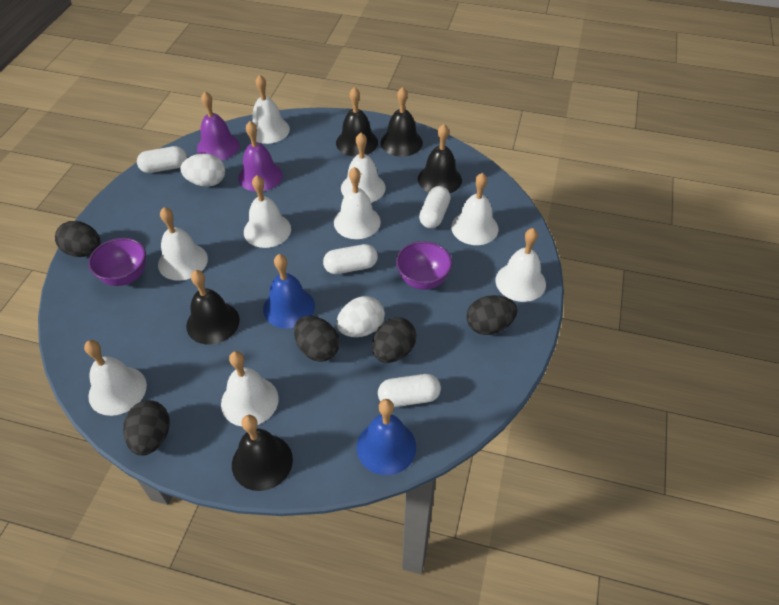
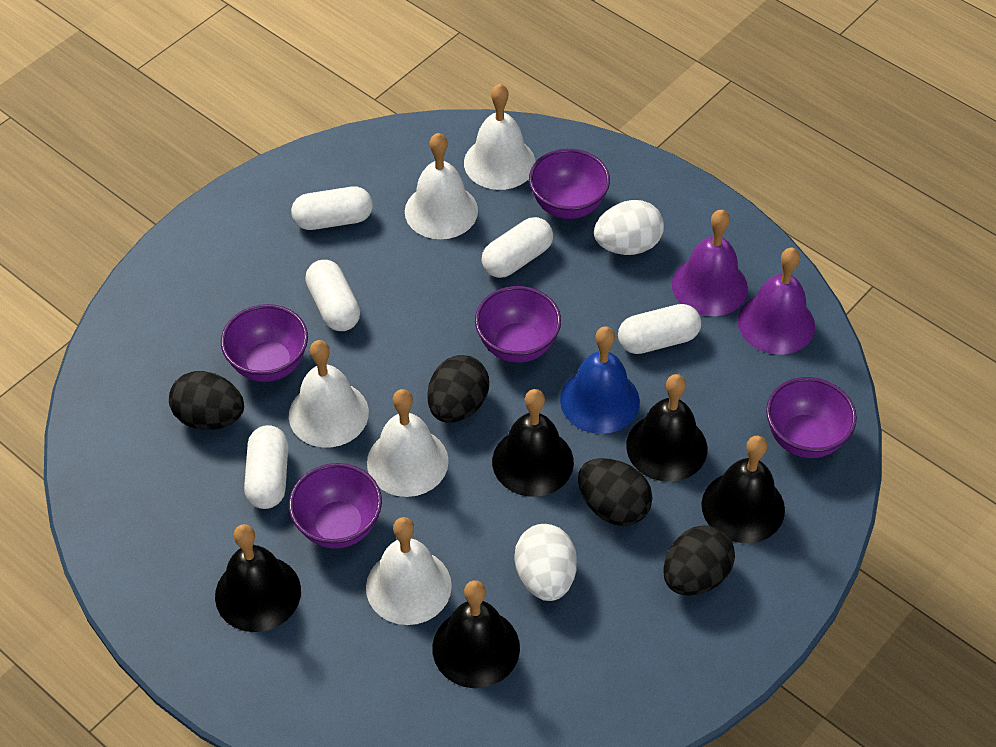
black egg: 5 -> 4
blue bell: 2 -> 1
purple bowl: 2 -> 5
white bell: 9 -> 5
white capsule: 4 -> 5

